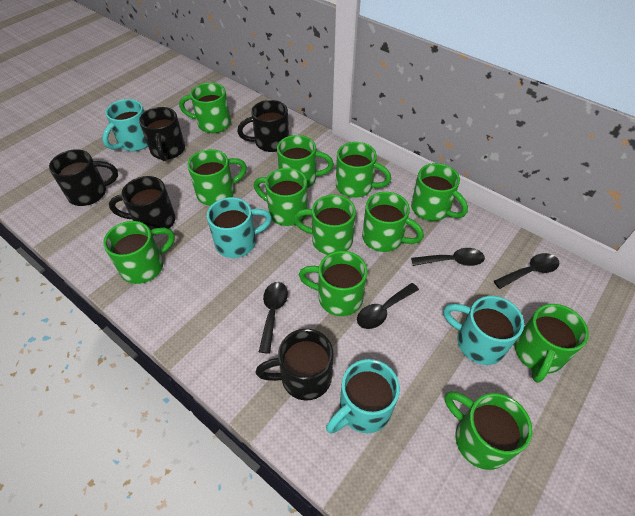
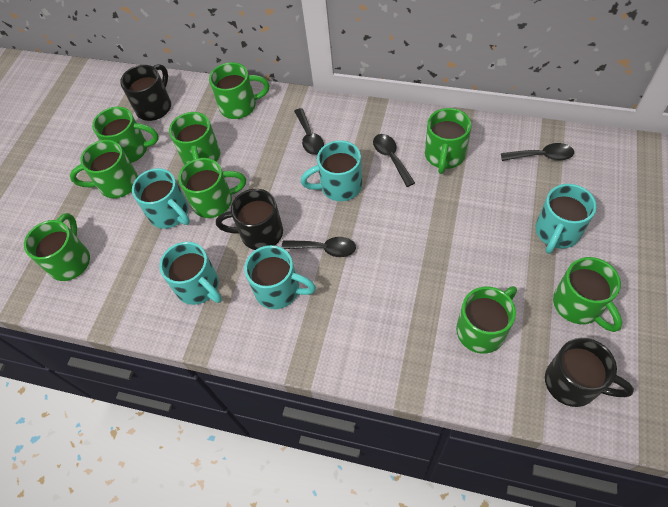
black mug: 5 -> 3
green mug: 12 -> 9
turquoise mug: 4 -> 5

